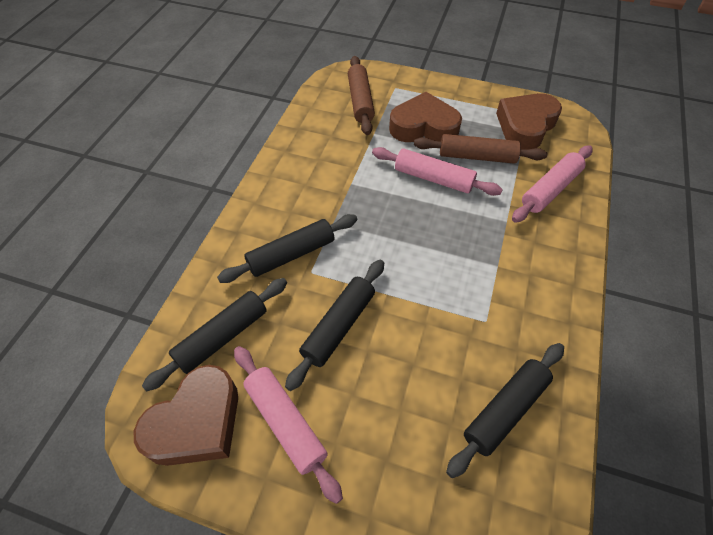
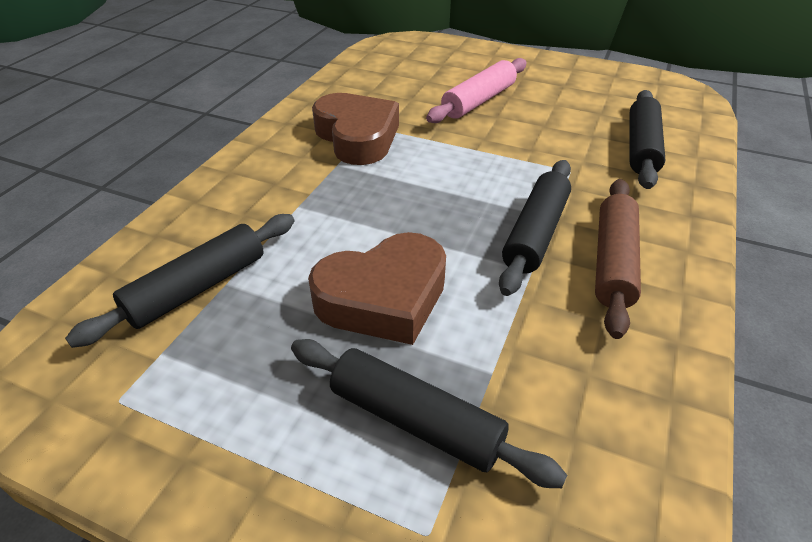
brown heart: 3 -> 2
brown rolling pin: 2 -> 1
pink rolling pin: 3 -> 1

